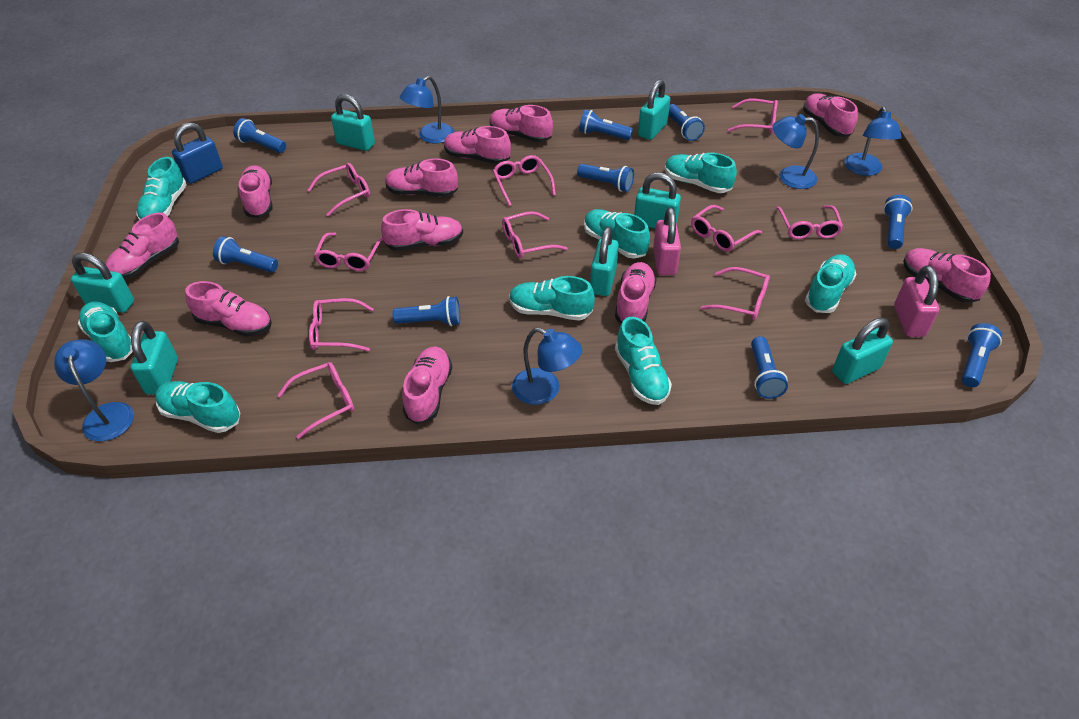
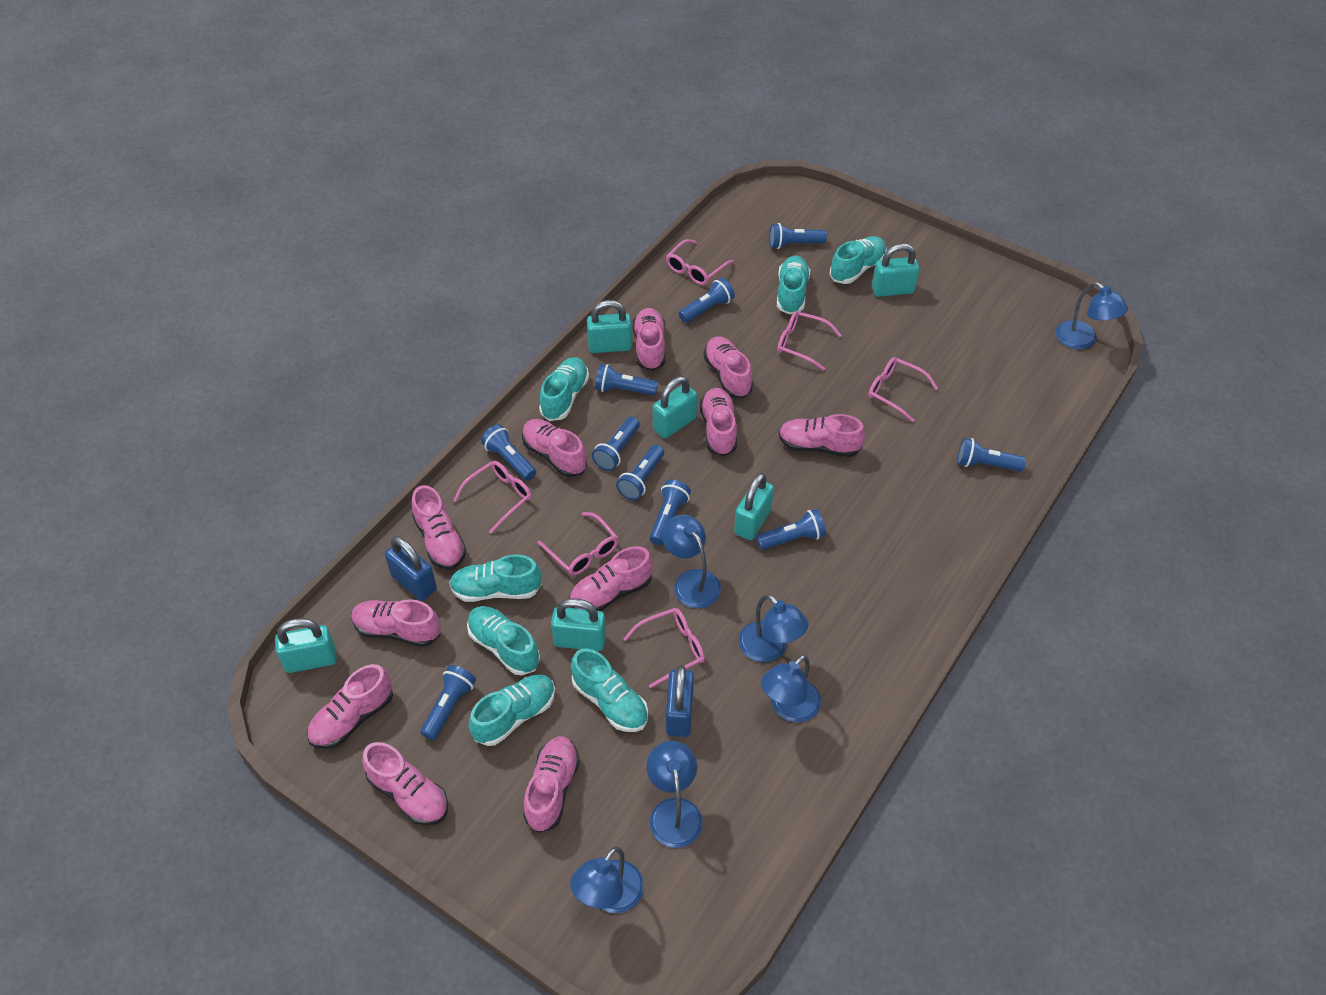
blue flashlight: 9 -> 10
blue lamp: 5 -> 6
blue padlock: 1 -> 2
pink glasses: 10 -> 6
pink padlock: 2 -> 0
turquoise padlock: 7 -> 6
turquoise shoe: 8 -> 7

